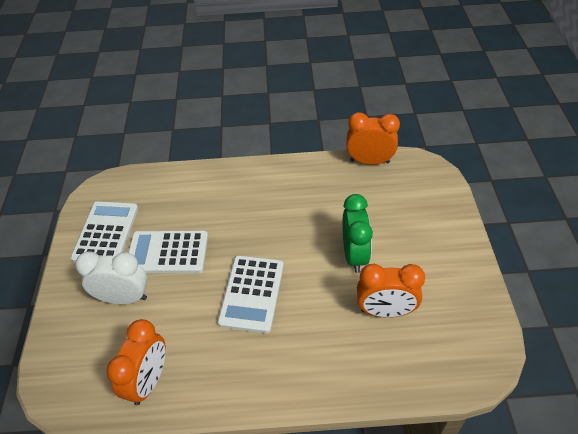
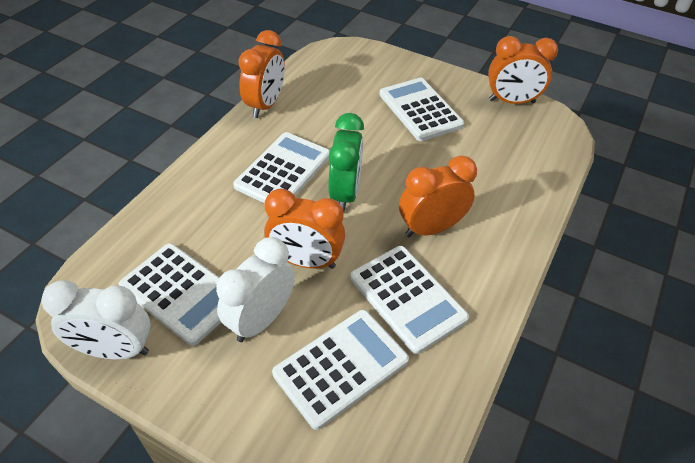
orange clock: 3 -> 4
white calculator: 3 -> 5
white clock: 1 -> 2

